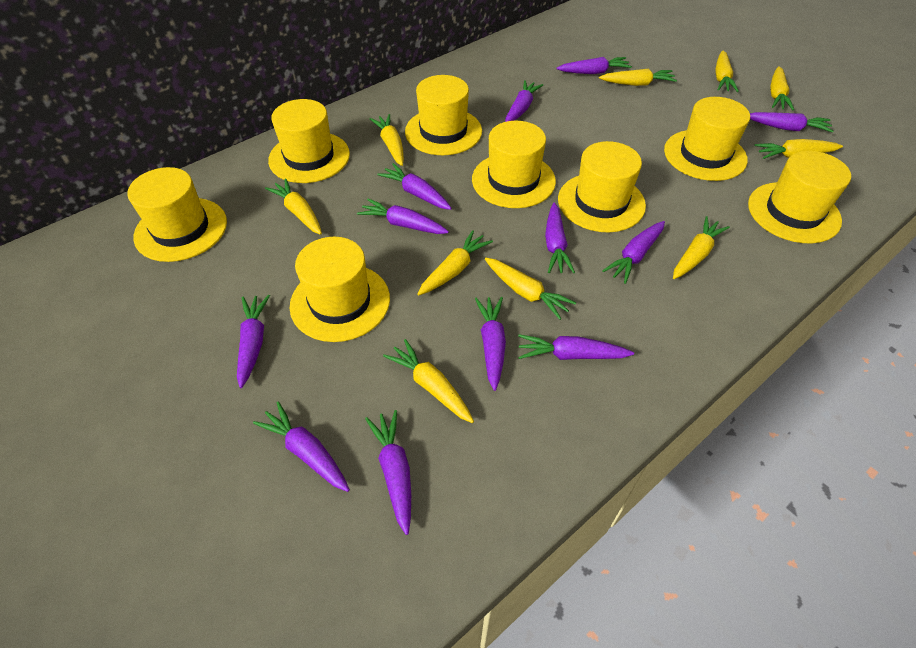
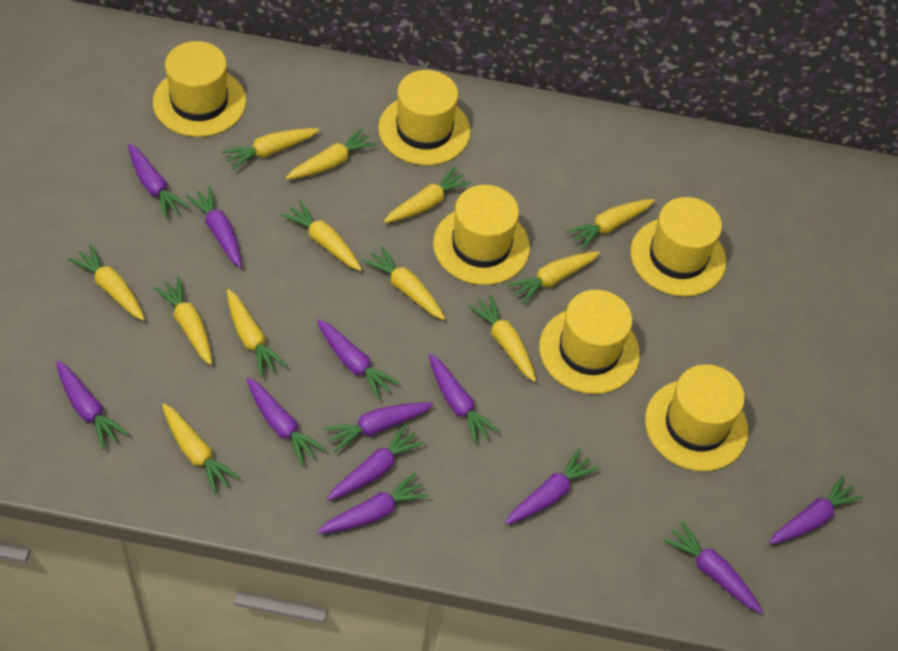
yellow carrot: 10 -> 12
yellow hat: 8 -> 6

